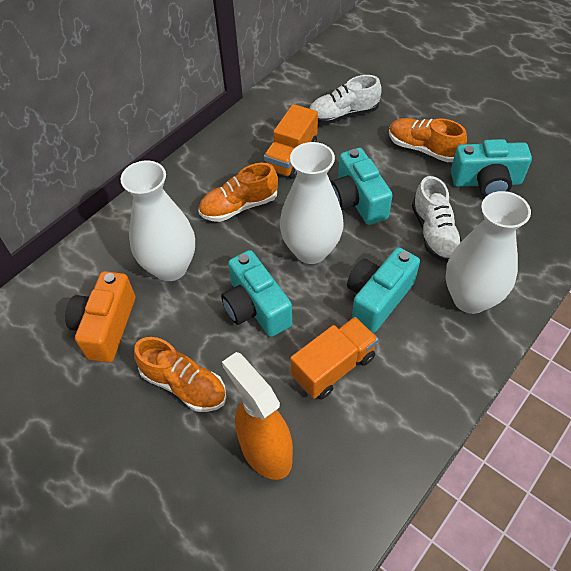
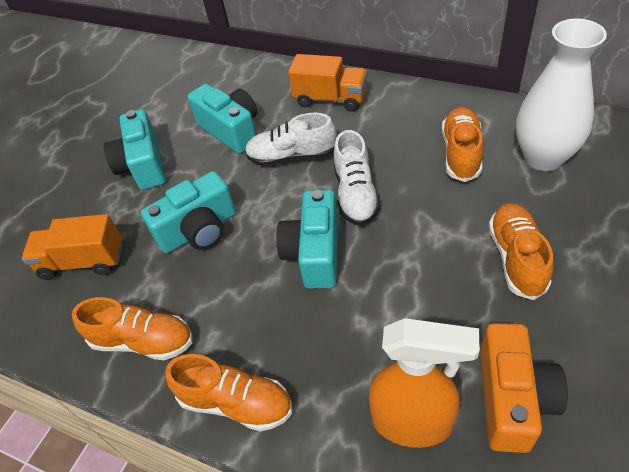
orange shoe: 3 -> 4
white vase: 3 -> 1

